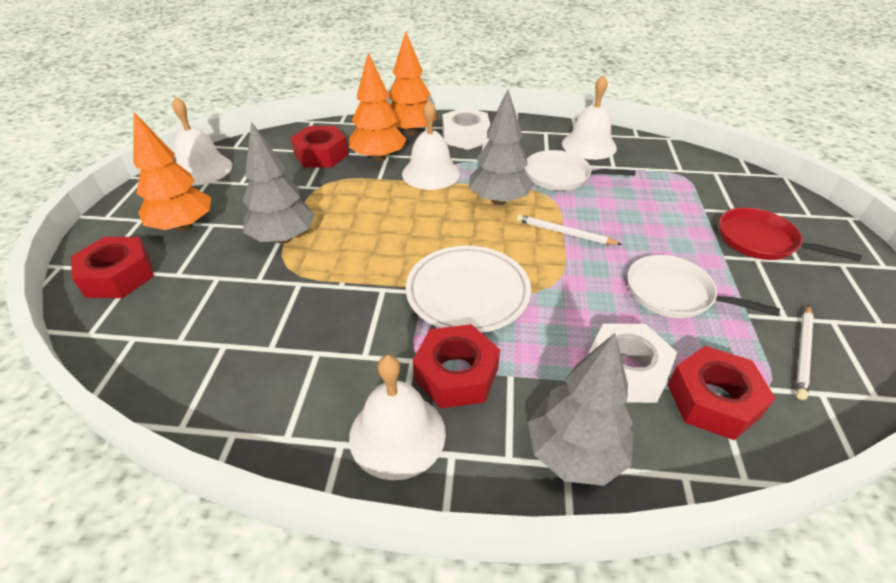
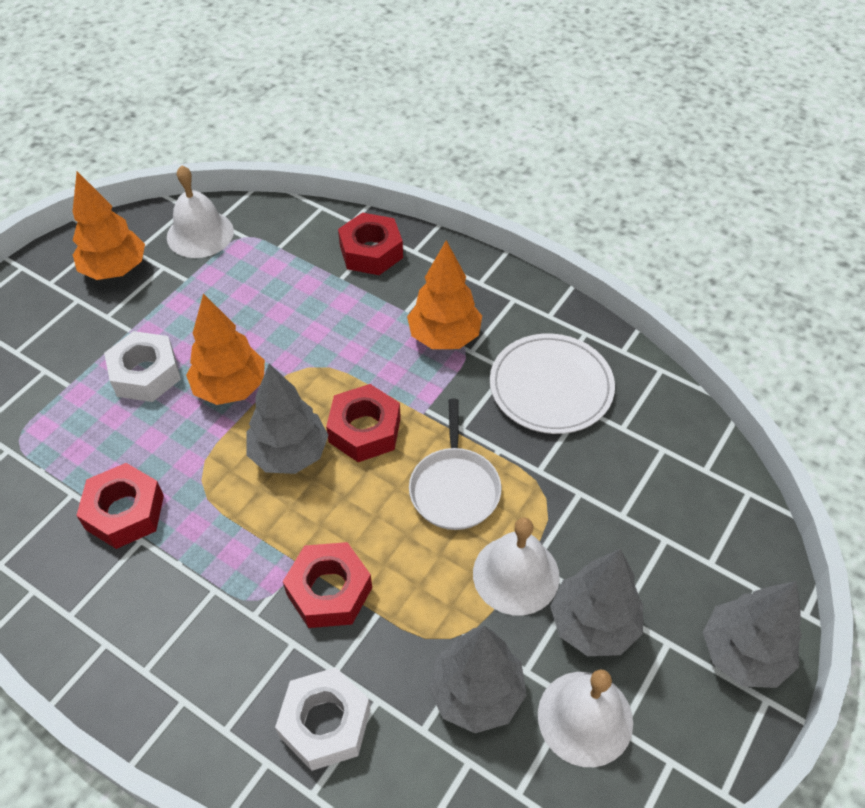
grey tree: 3 -> 4
red pan: 1 -> 0
white bell: 4 -> 3
white pan: 2 -> 1
white pencil: 2 -> 0

